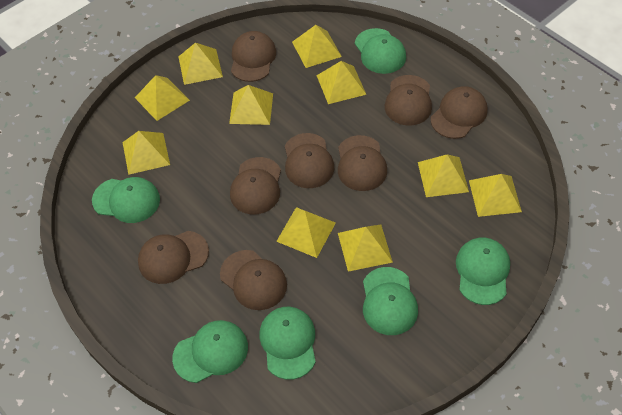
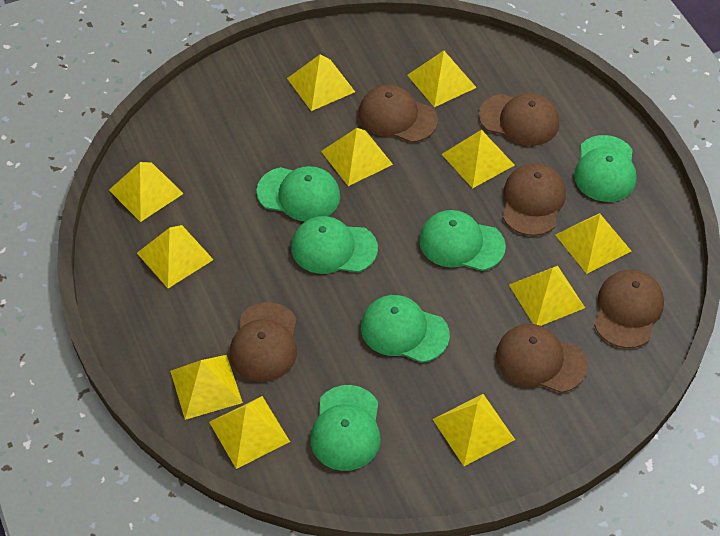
brown cap: 8 -> 6
yellow pyramid: 10 -> 11

